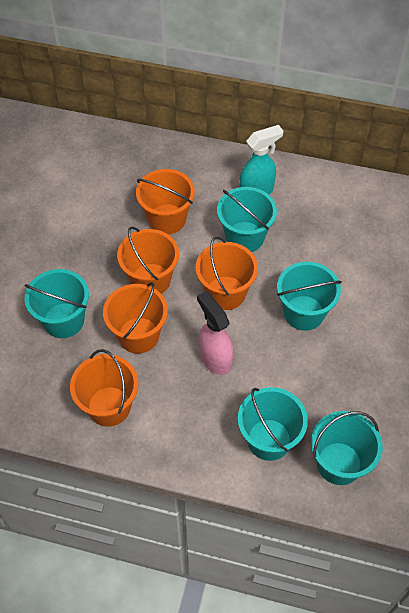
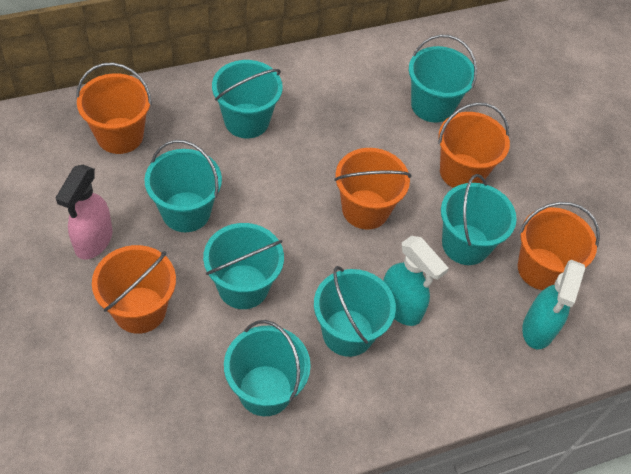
turquoise bucket: 5 -> 7
turquoise spray bottle: 1 -> 2

